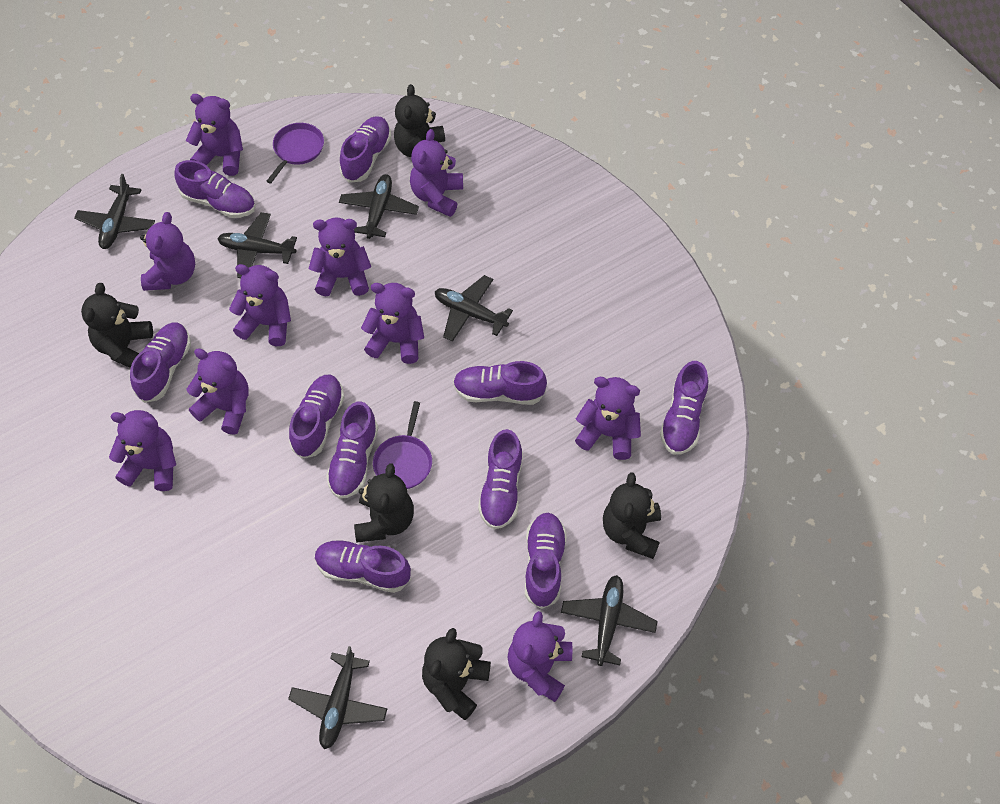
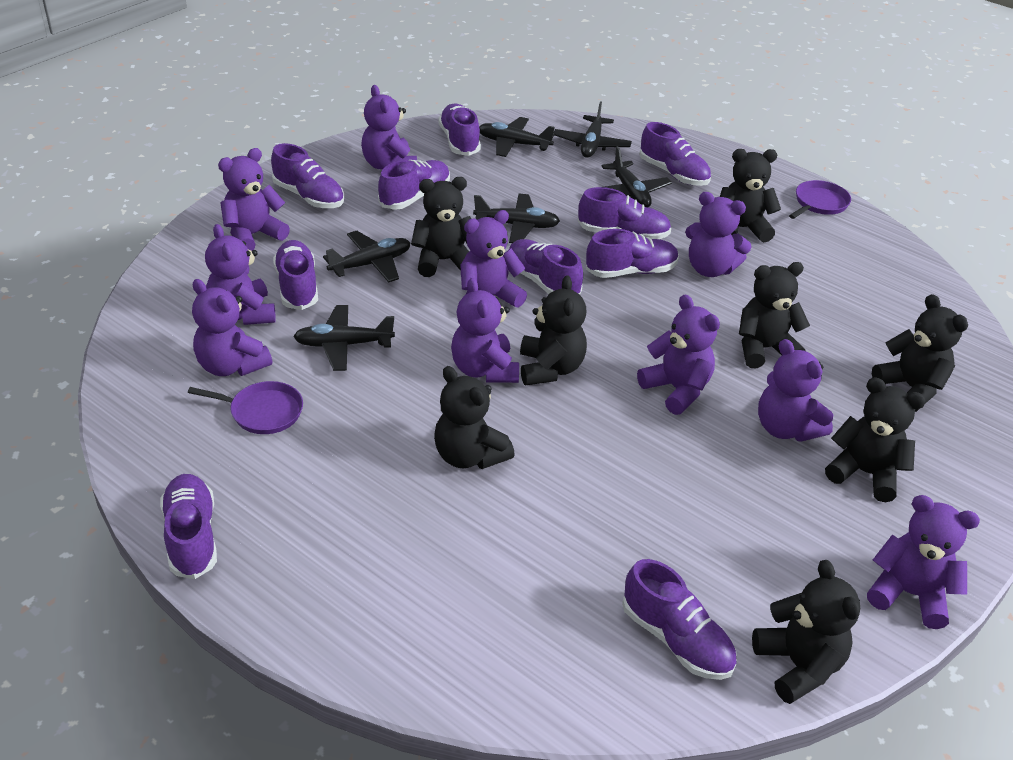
black teddy bear: 5 -> 8

